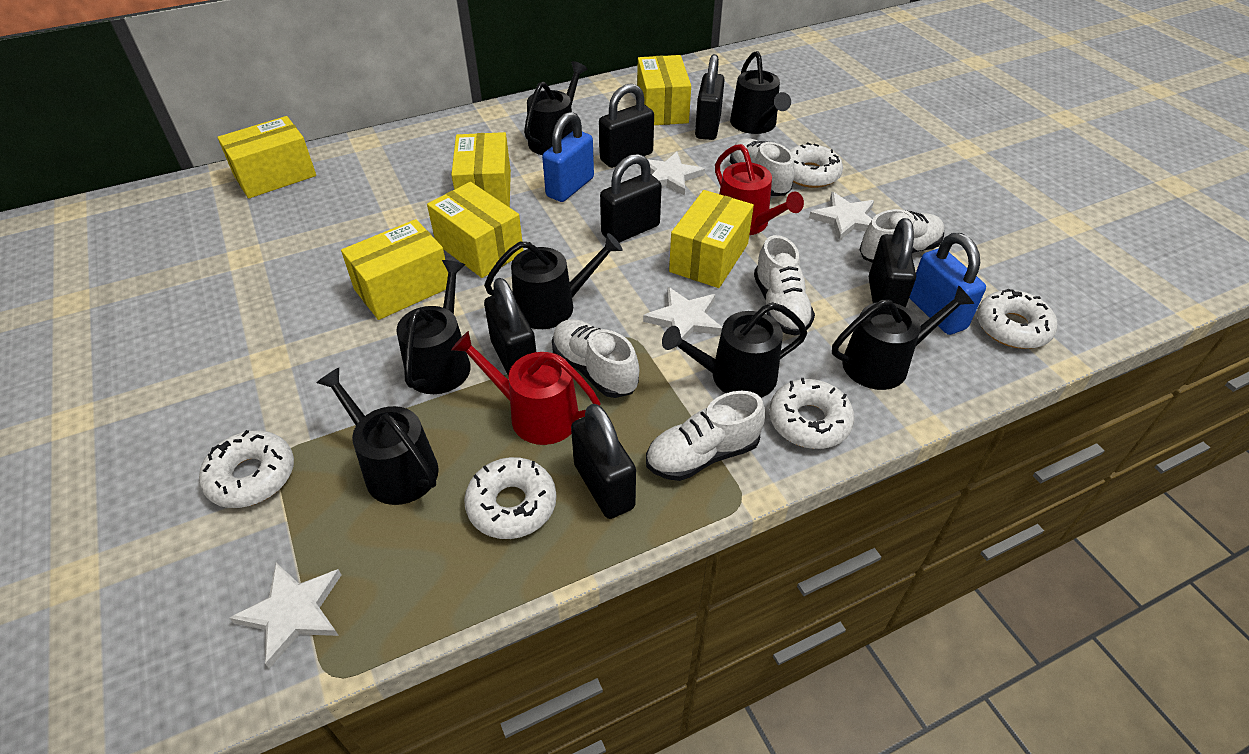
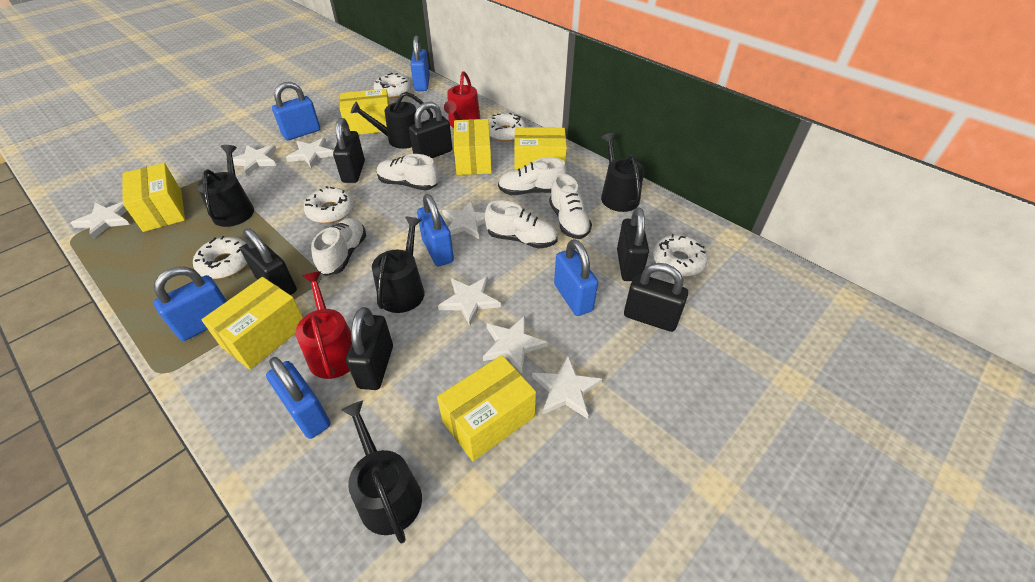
black watering can: 7 -> 5
blue padlock: 2 -> 6
white star: 4 -> 7

